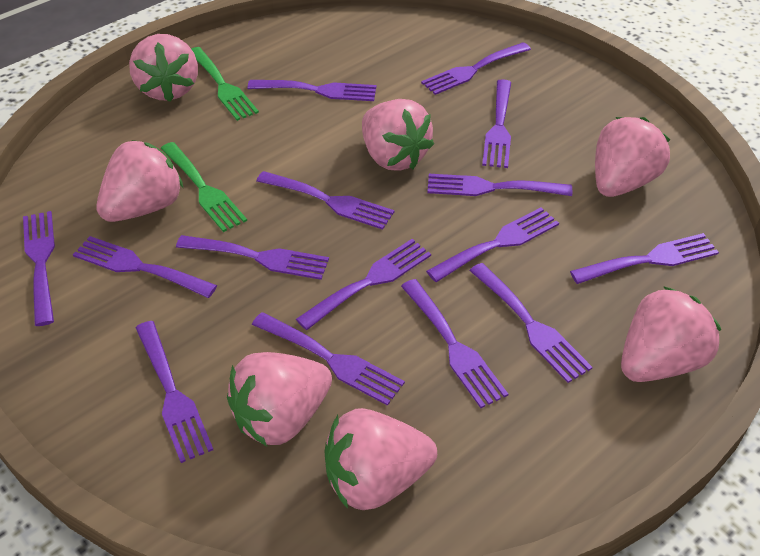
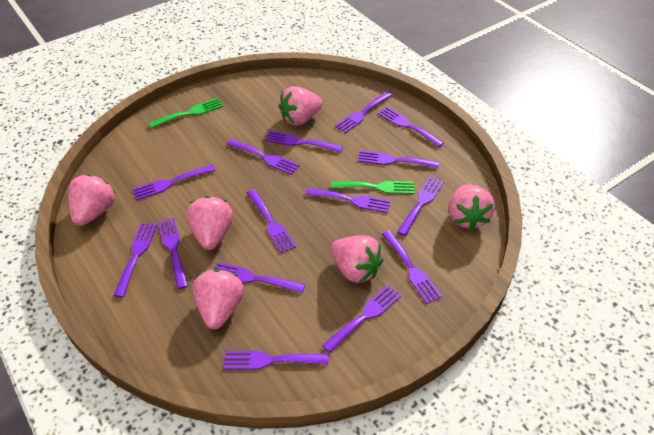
pink strawberry: 7 -> 6

